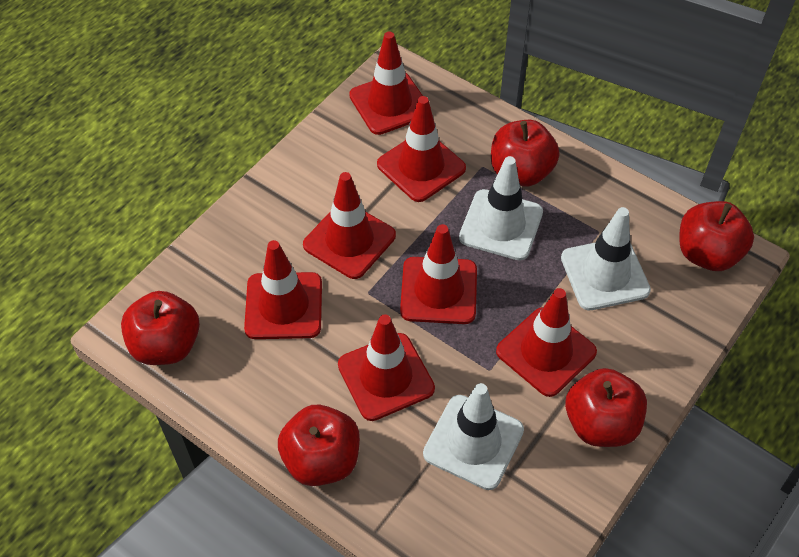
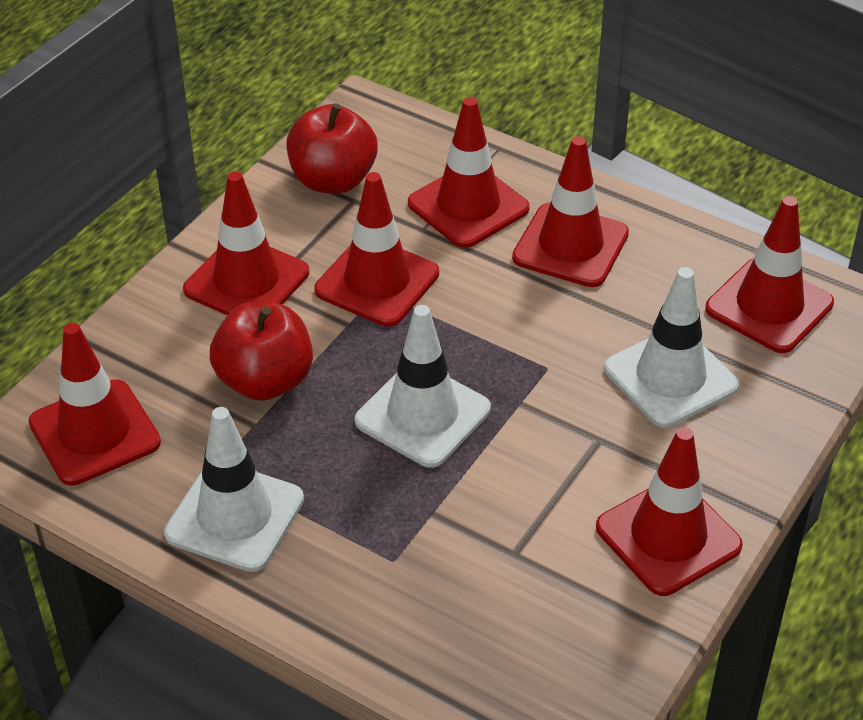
red apple: 5 -> 2

